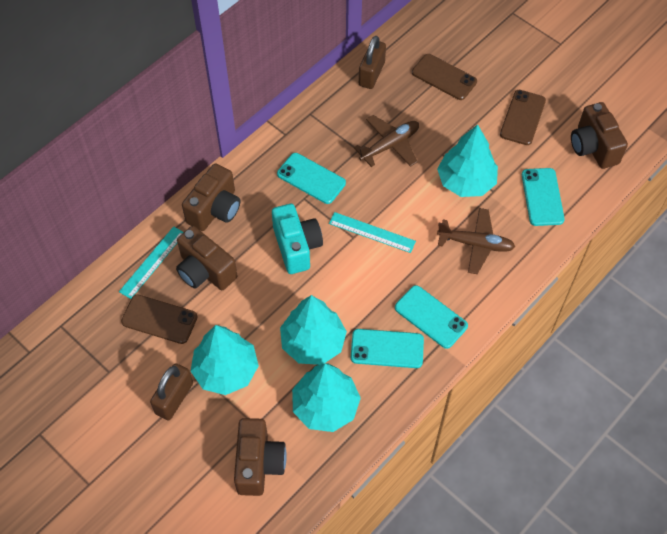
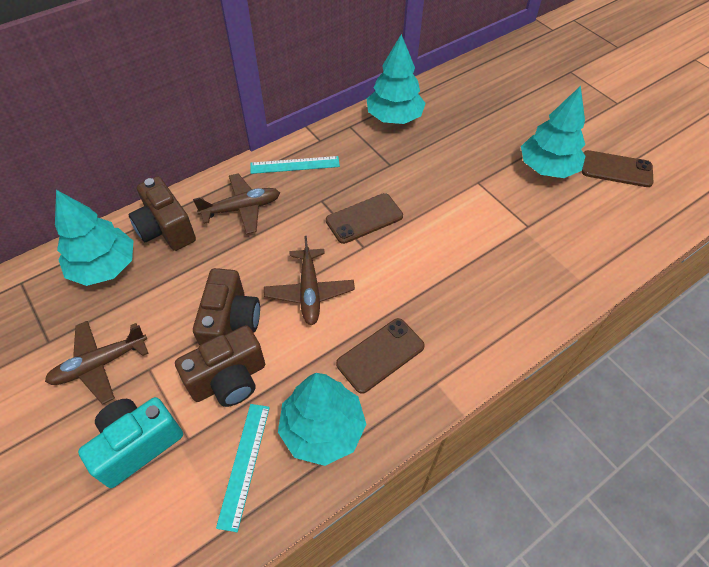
brown camera: 4 -> 3
brown padlock: 2 -> 0
brown plane: 2 -> 3
turquoise phone: 4 -> 0

